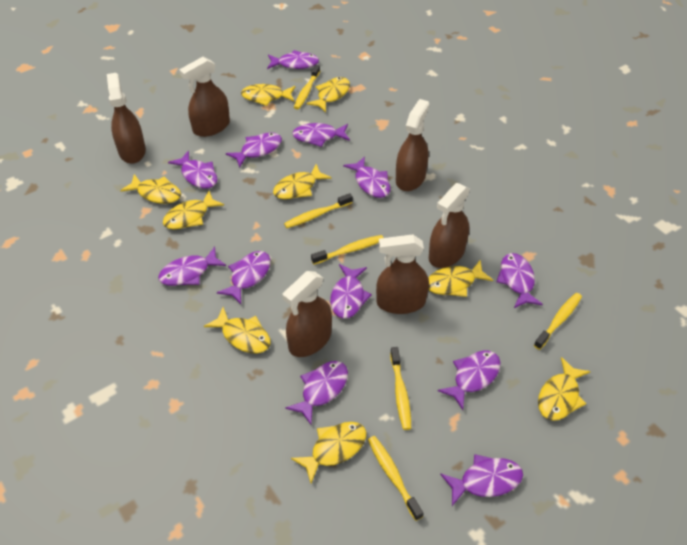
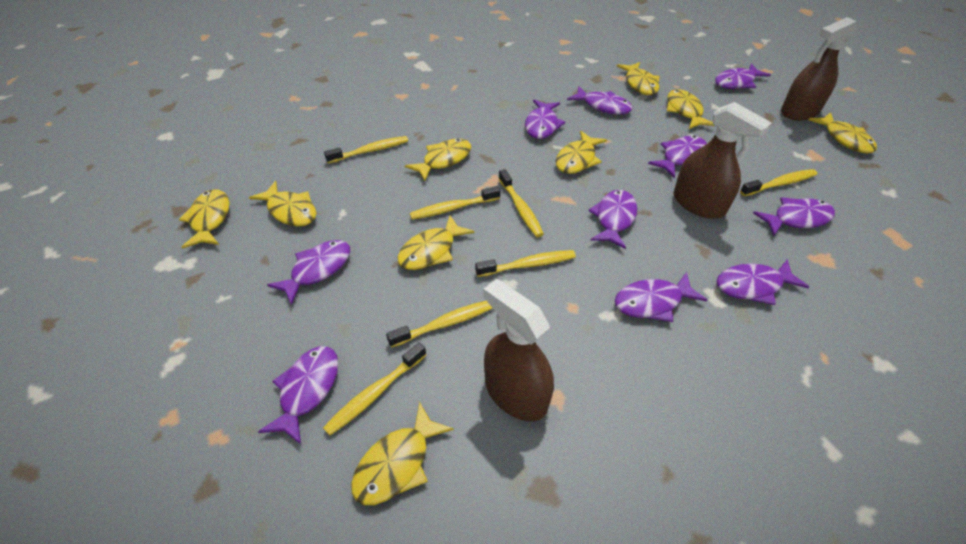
brown spray bottle: 6 -> 3
purple fish: 12 -> 10
yellow toothbrush: 6 -> 7

